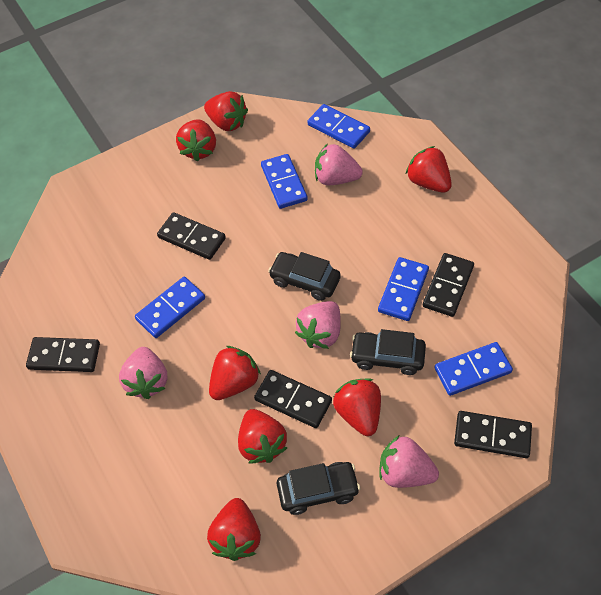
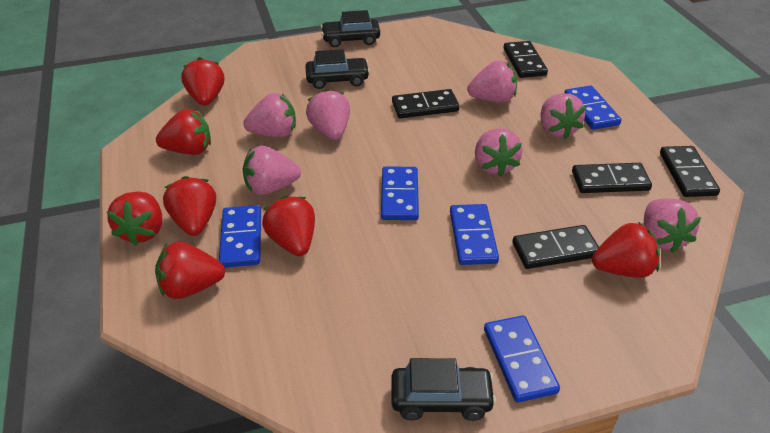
pink strawberry: 4 -> 7

